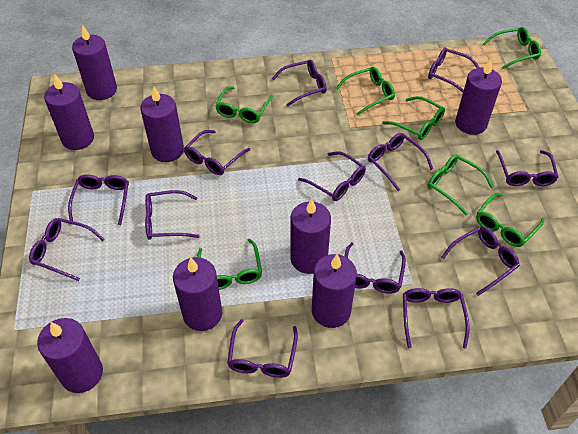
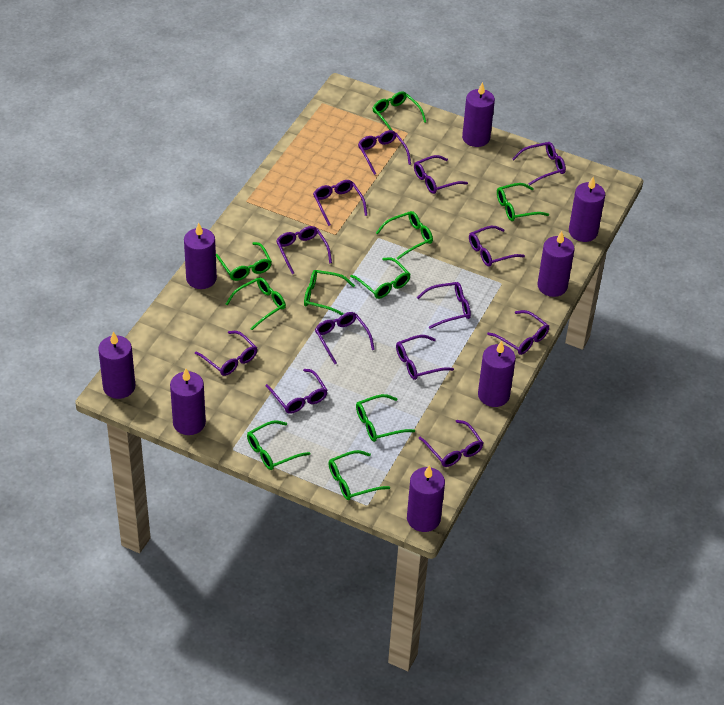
green glasses: 7 -> 10

